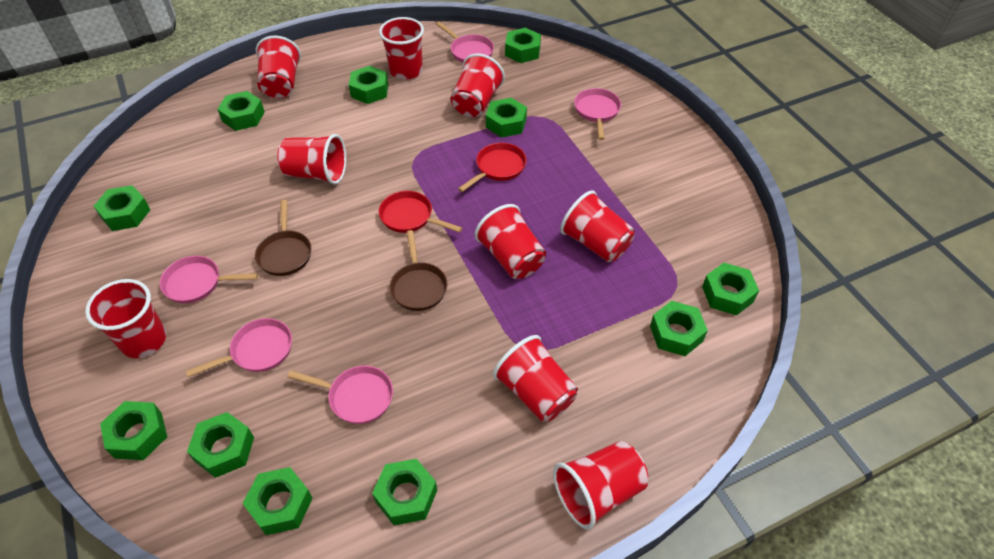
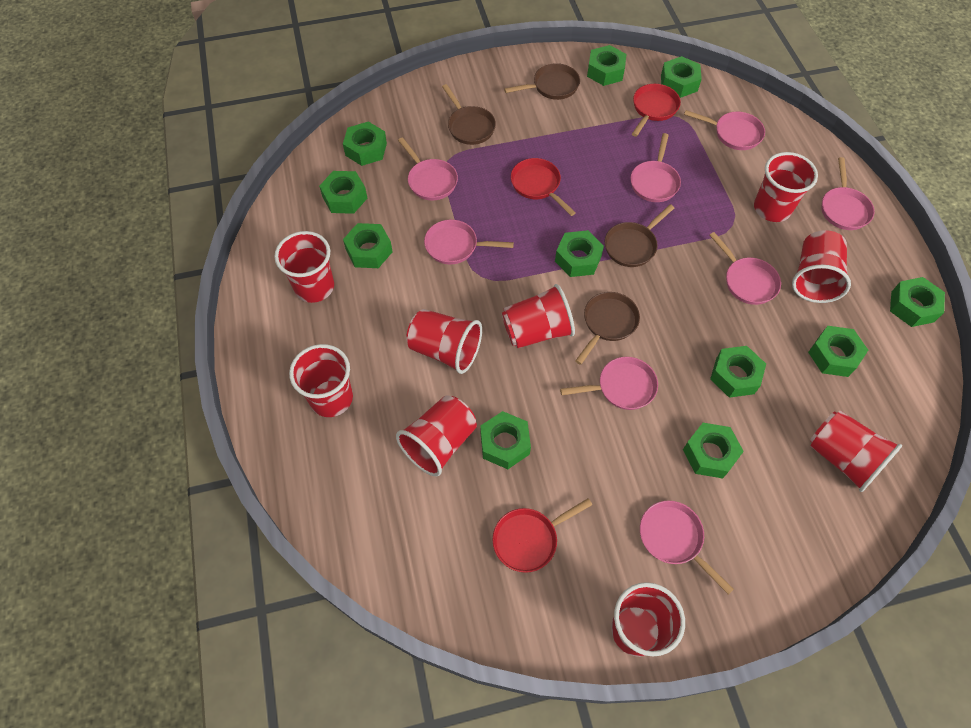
brown pan: 2 -> 4
pink pan: 5 -> 8
red pan: 2 -> 3

